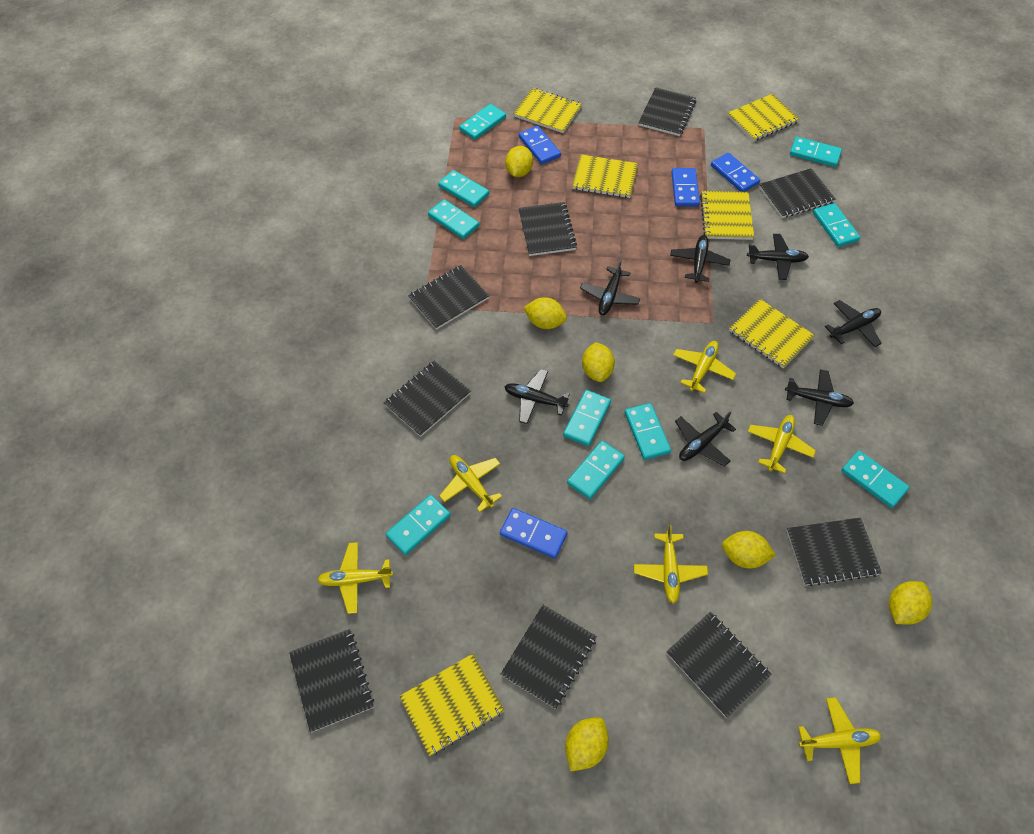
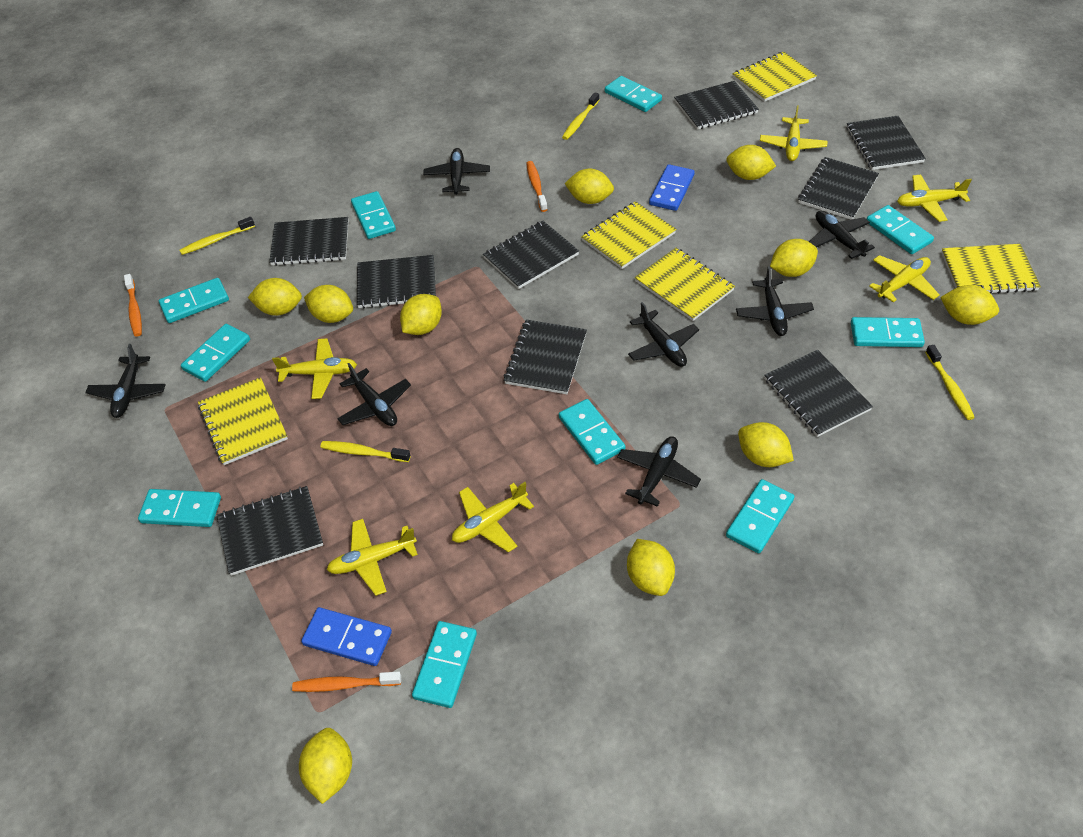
blue domino: 4 -> 2
orange toothbrush: 0 -> 3
yellow lemon: 6 -> 10
yellow notebook: 6 -> 5
yellow toothbrush: 0 -> 4

